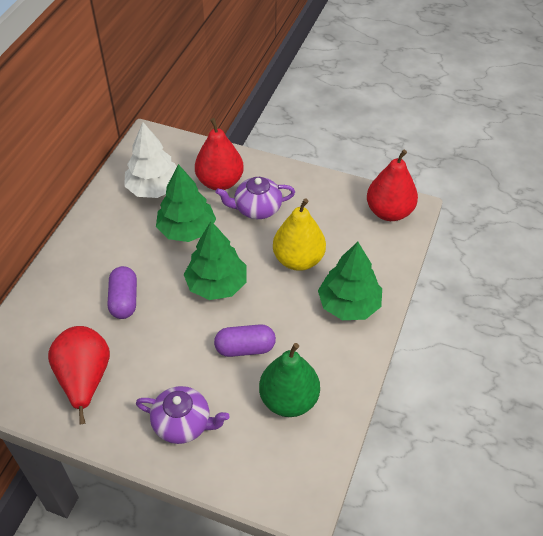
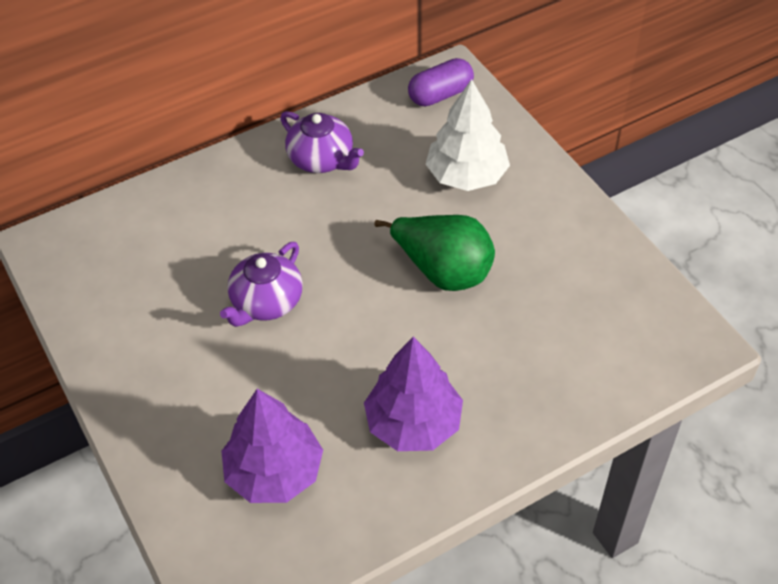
green tree: 3 -> 0
purple capsule: 2 -> 1
purple tree: 0 -> 2
red pear: 3 -> 0
yellow pear: 1 -> 0

